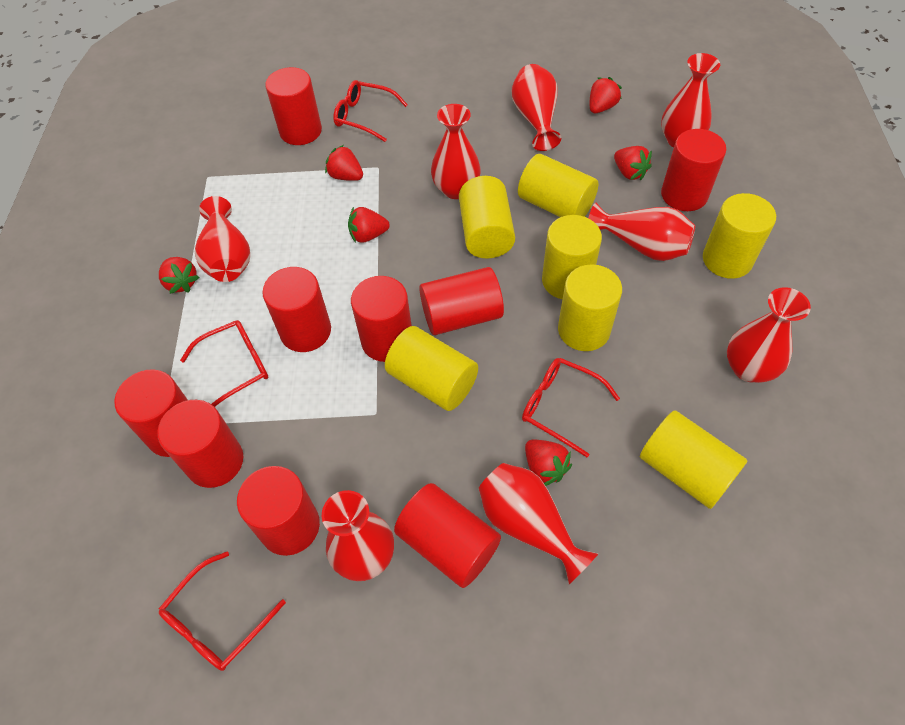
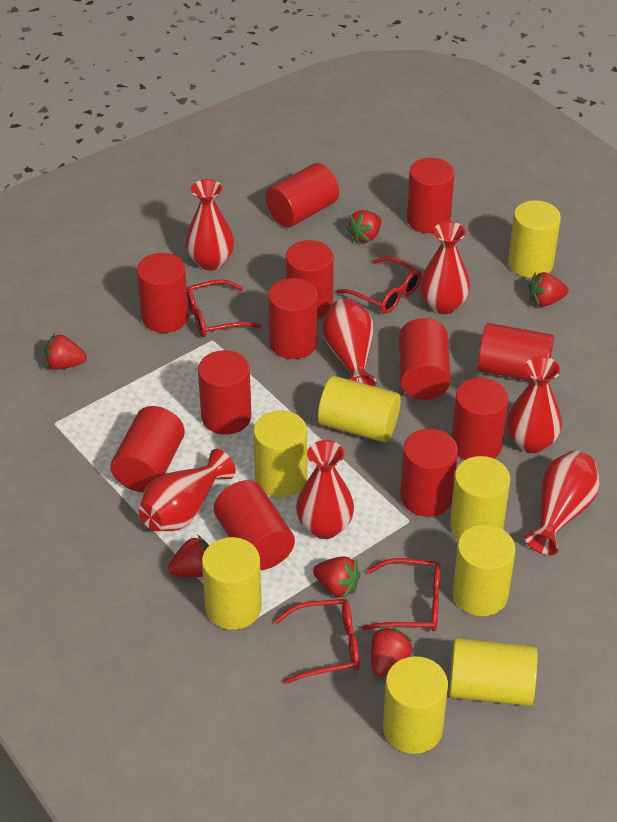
red cylinder: 9 -> 12
red vase: 8 -> 7
yellow cylinder: 7 -> 8

